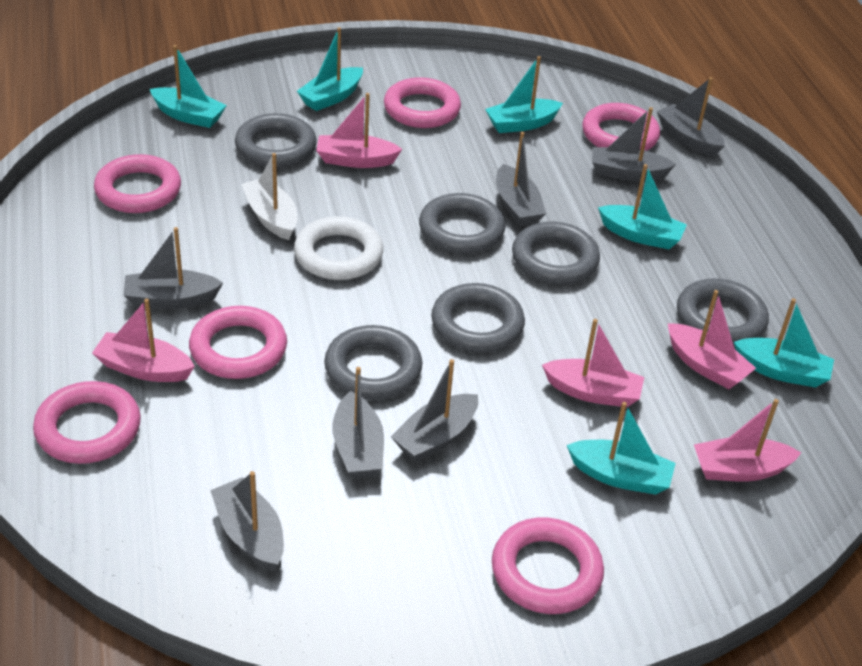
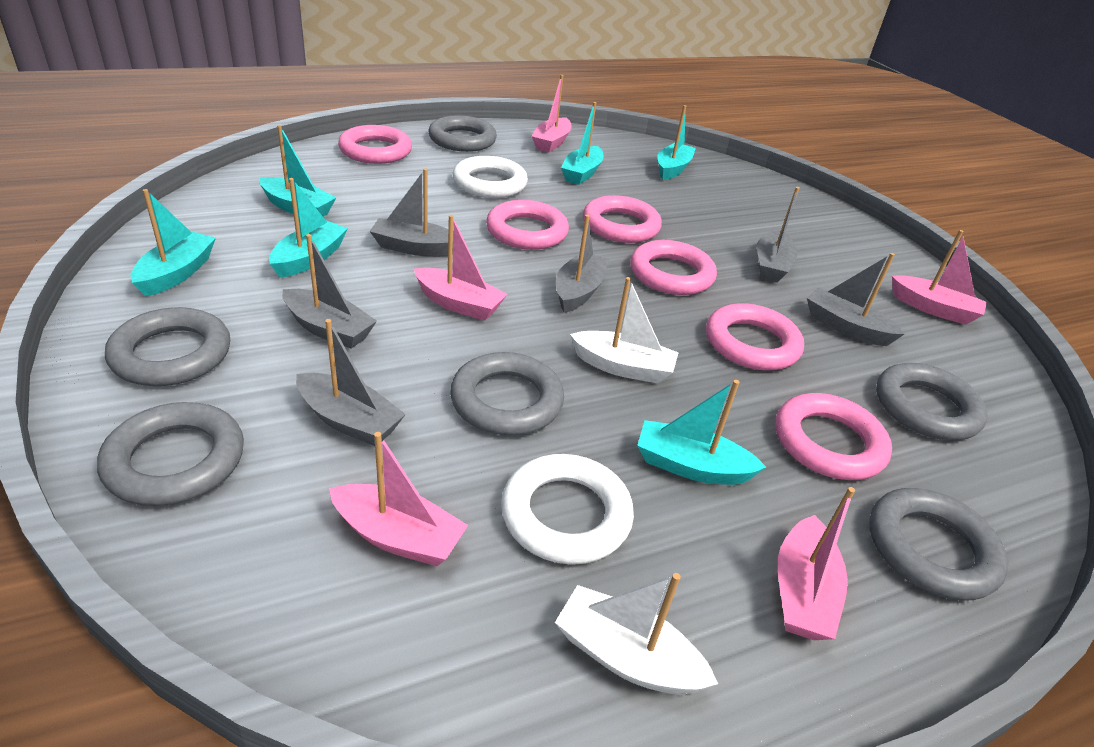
grey boat: 7 -> 6
white boat: 1 -> 2
white ring: 1 -> 2

